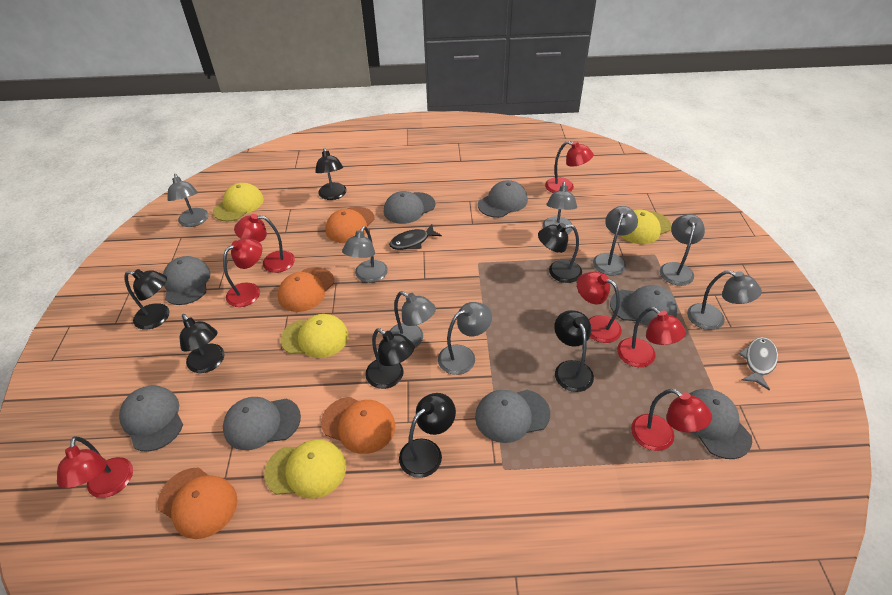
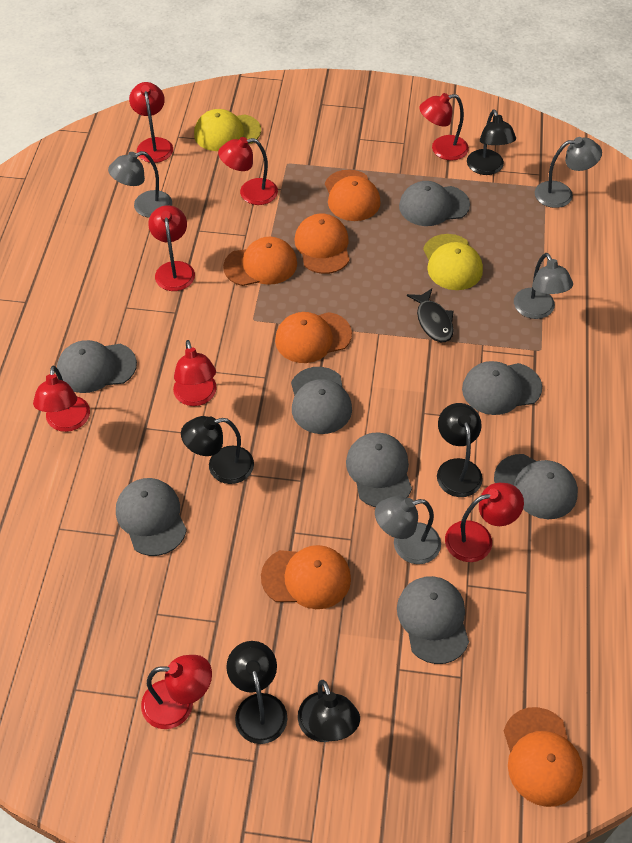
black lamp: 7 -> 5
grey fish: 1 -> 0
grey lamp: 8 -> 4
orange cap: 4 -> 6
red lamp: 7 -> 8
yellow cap: 4 -> 2

